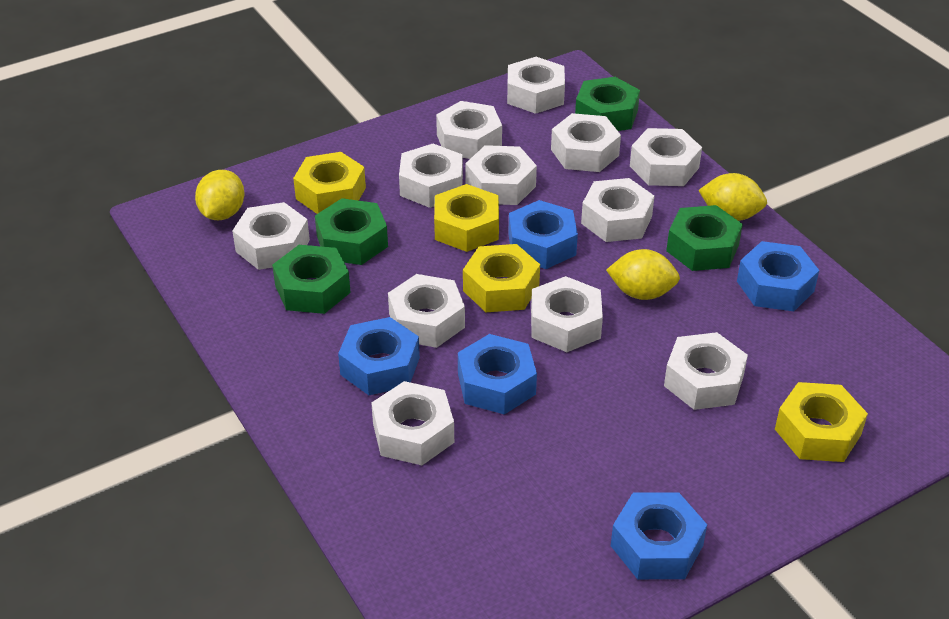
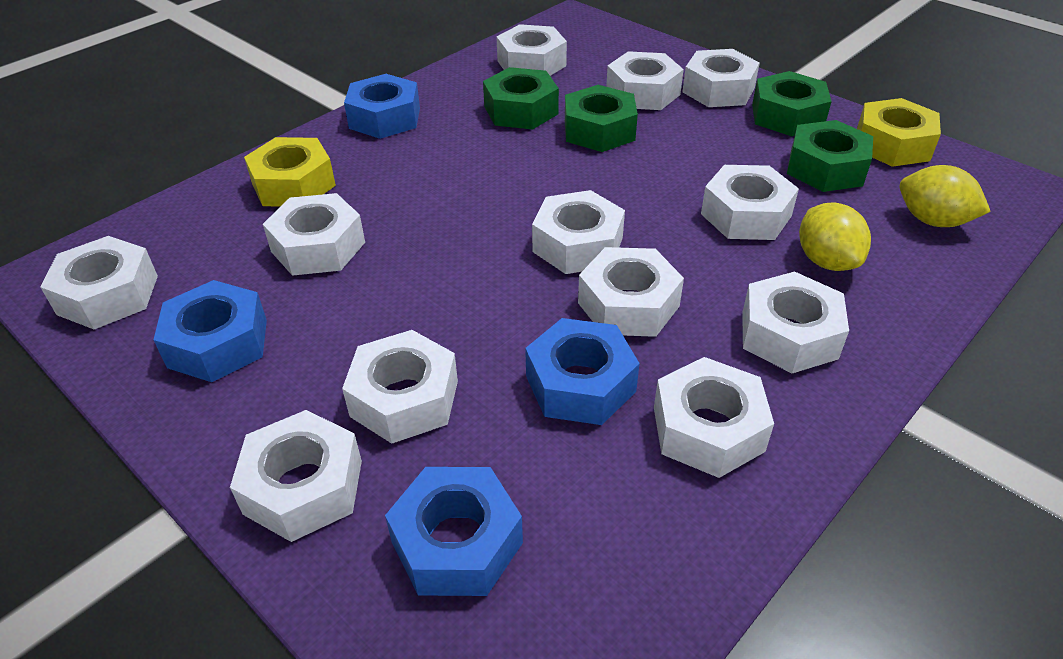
blue nut: 5 -> 4
yellow lemon: 3 -> 2
yellow nut: 4 -> 2

